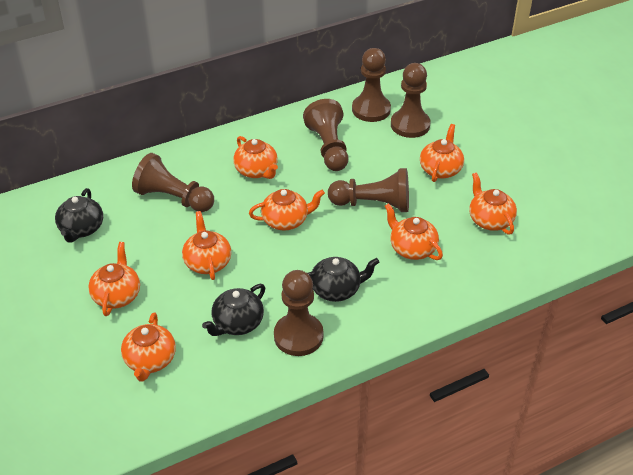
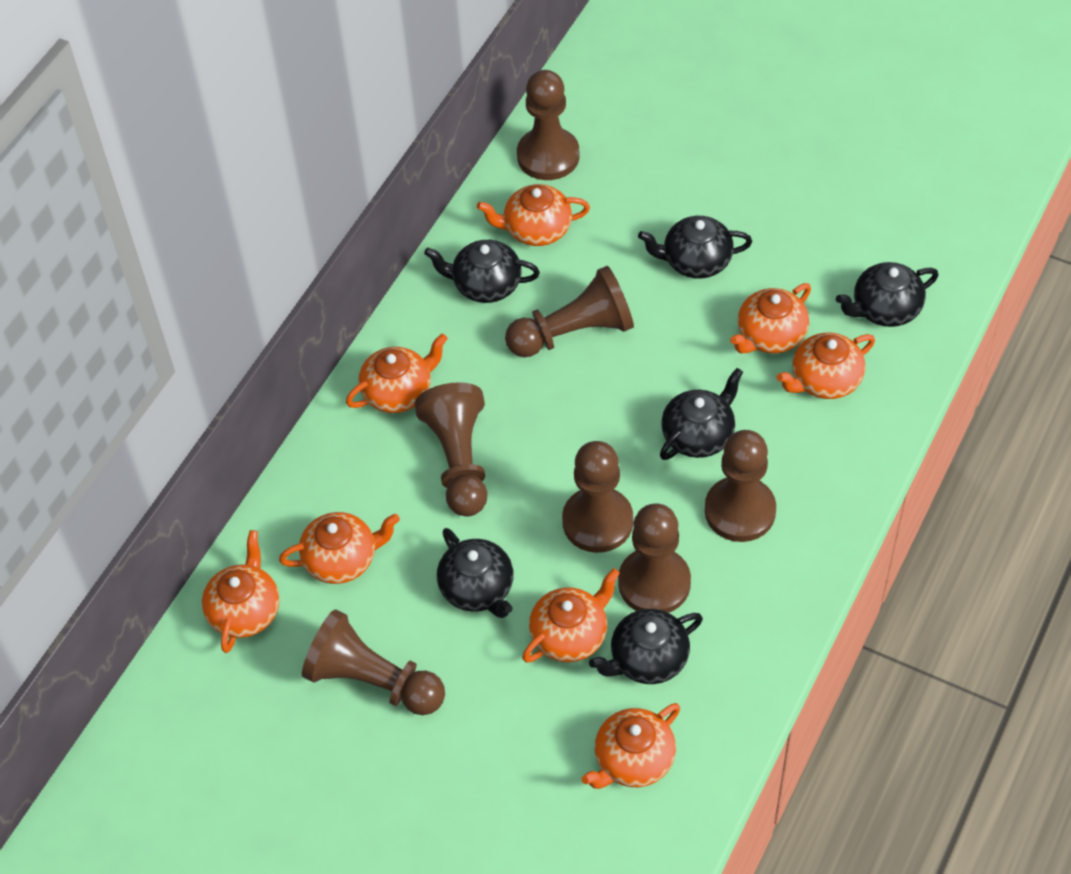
black teapot: 3 -> 6
brown pawn: 6 -> 7

